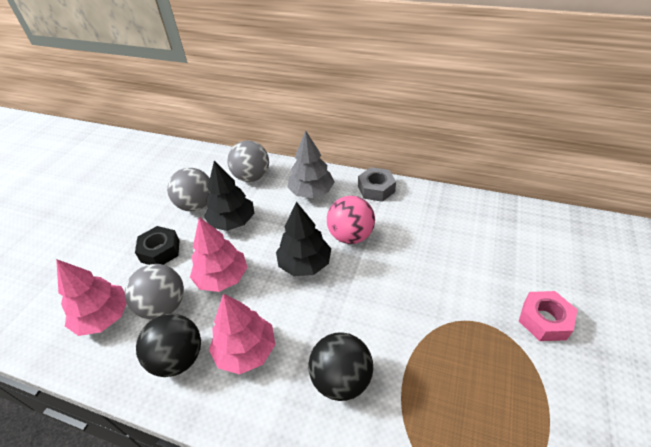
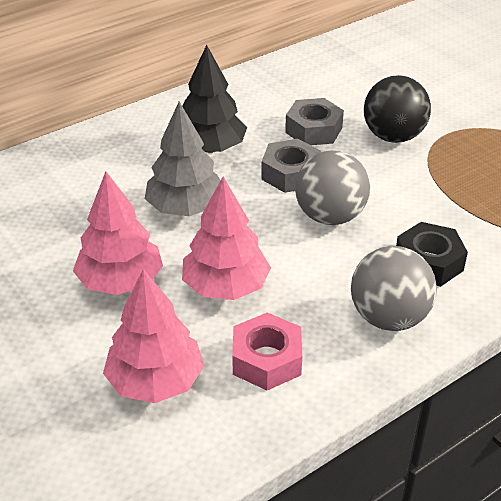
black ball: 2 -> 1
black tree: 2 -> 1
grey ball: 3 -> 2
grey nut: 1 -> 2
pink ball: 1 -> 0

